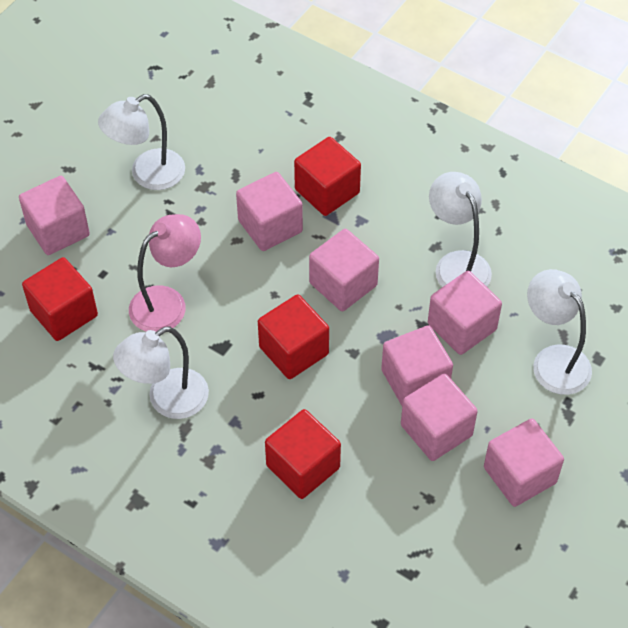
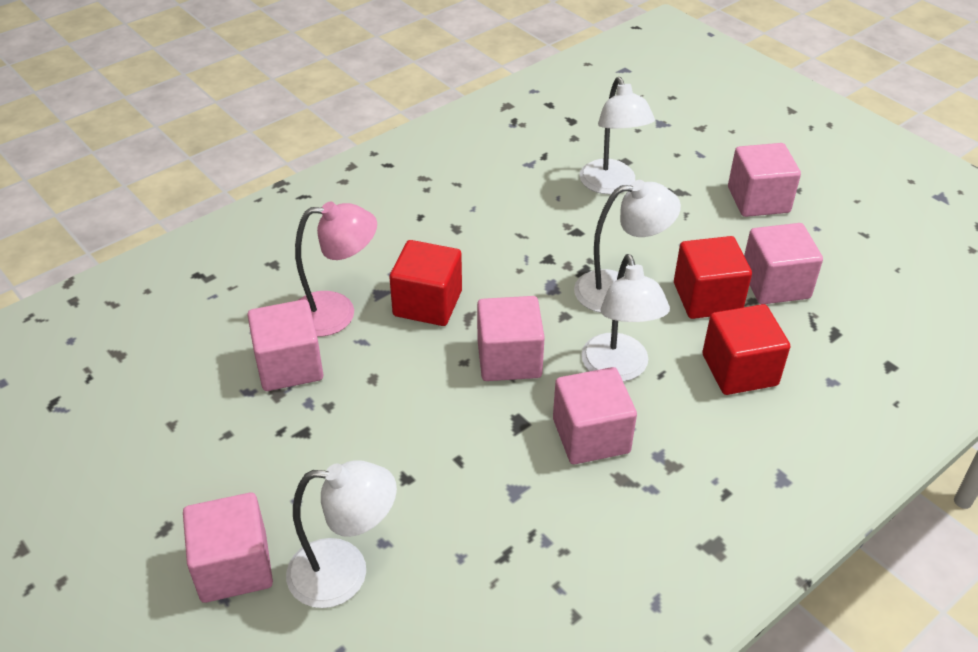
pink cube: 7 -> 6
red cube: 4 -> 3

